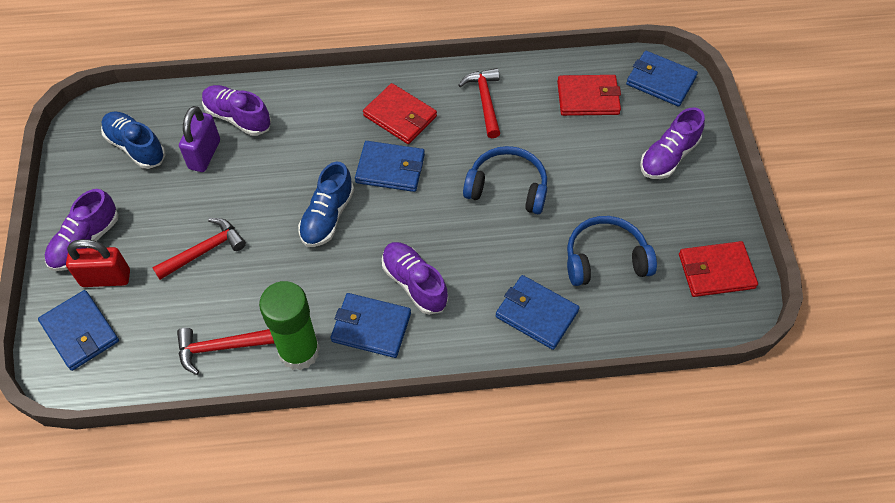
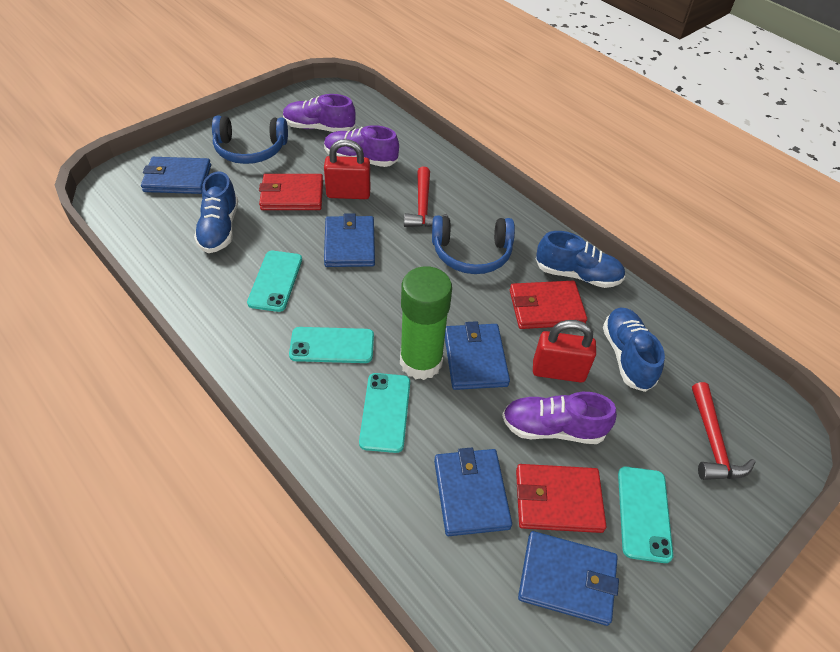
blue shoe: 2 -> 3
purple padlock: 1 -> 0
purple shoe: 4 -> 3
red hammer: 3 -> 2
red padlock: 1 -> 2
turquoise phone: 0 -> 4

